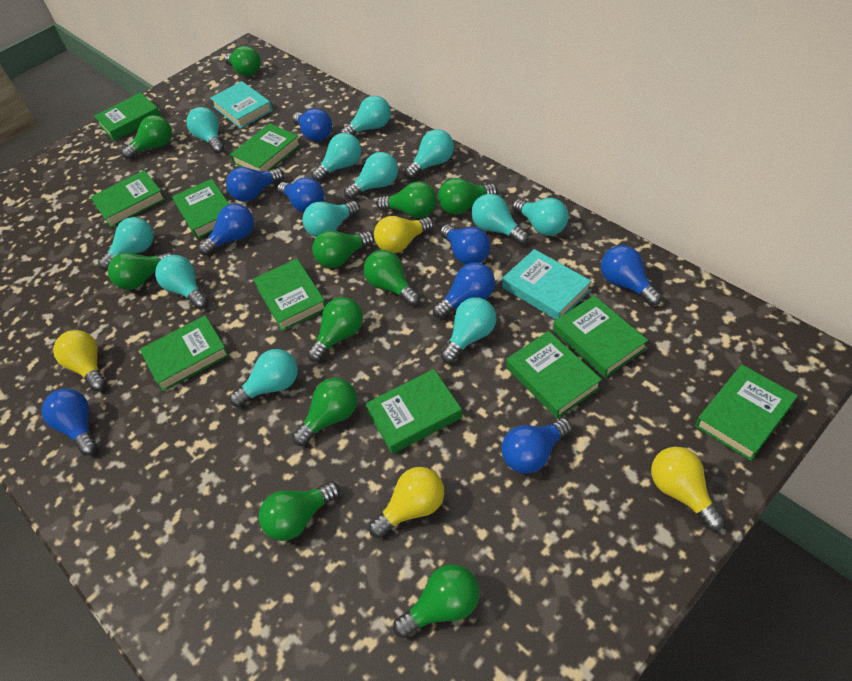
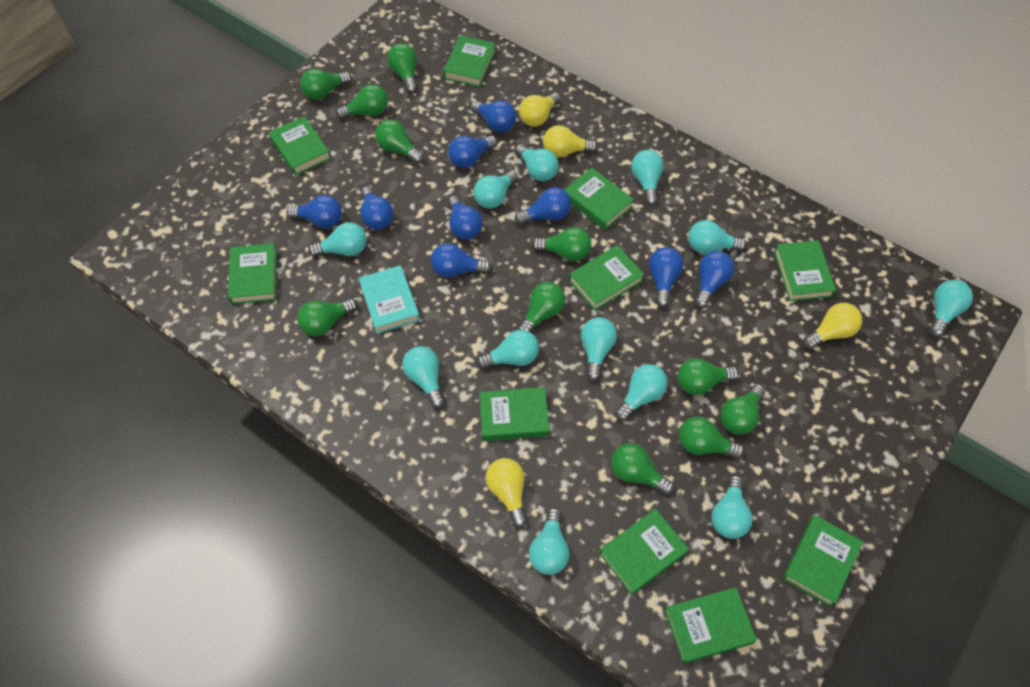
turquoise book: 2 -> 1

